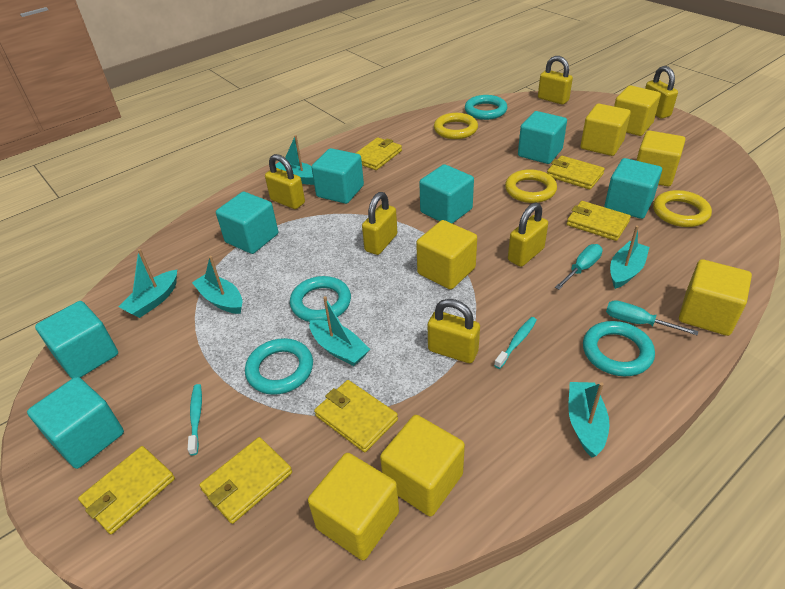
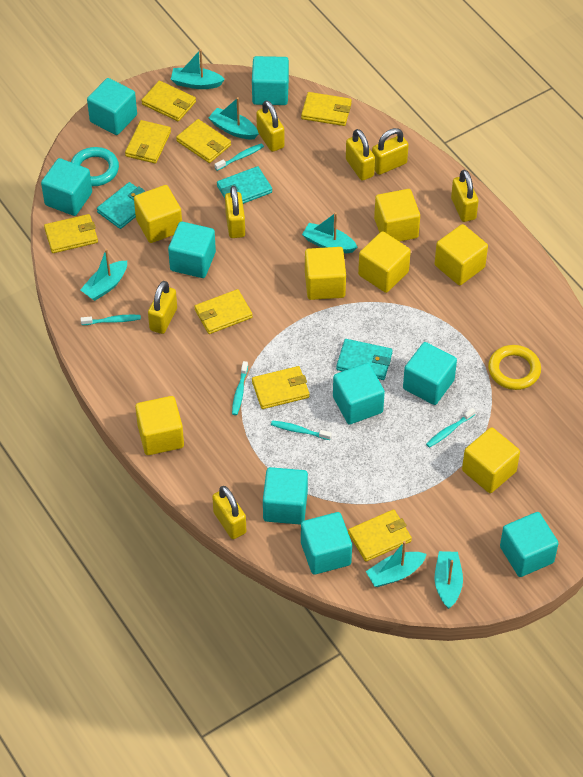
turquoise cube: 7 -> 9
turquoise ring: 4 -> 1
turquoise screwdriver: 2 -> 0
turquoise toothbrush: 2 -> 5
turquoise wallet: 0 -> 3
yellow padlock: 6 -> 7
yellow ring: 3 -> 1
yellow wallet: 6 -> 8

